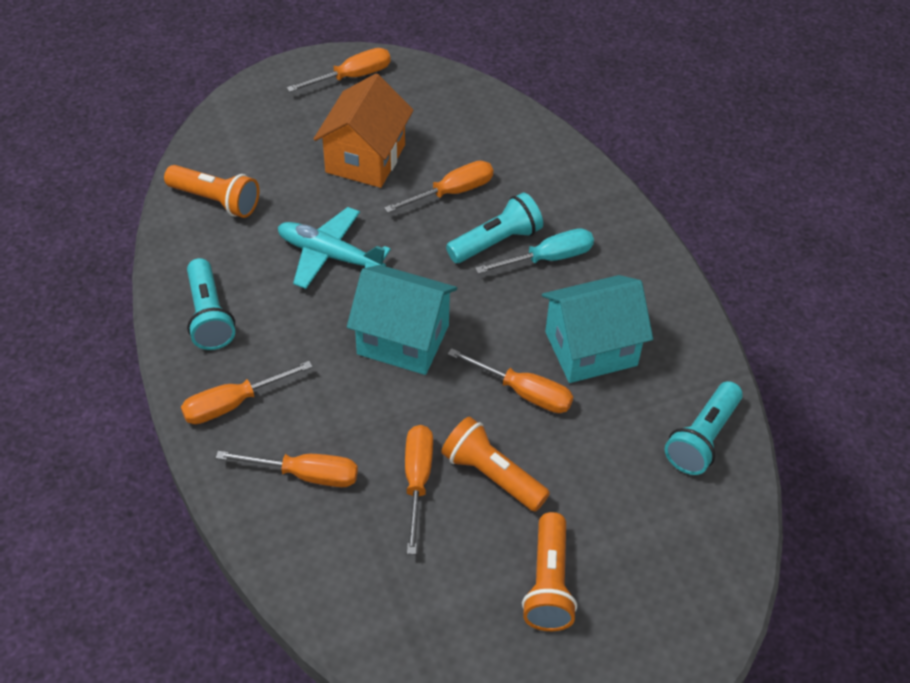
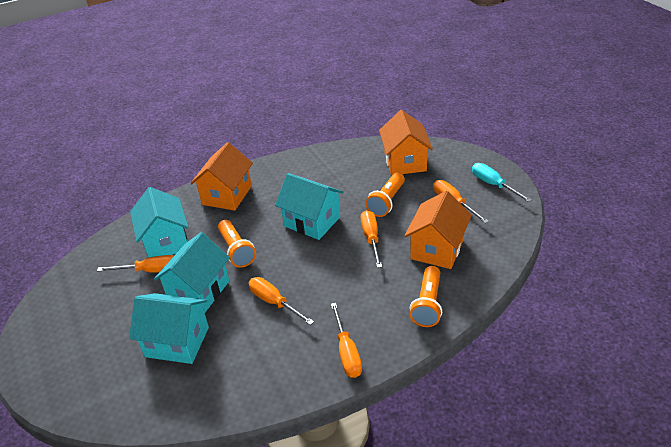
orange house: 1 -> 3
orange screwdriver: 6 -> 5
turquoise flashlight: 3 -> 0
turquoise house: 2 -> 4
turquoise plane: 1 -> 0

